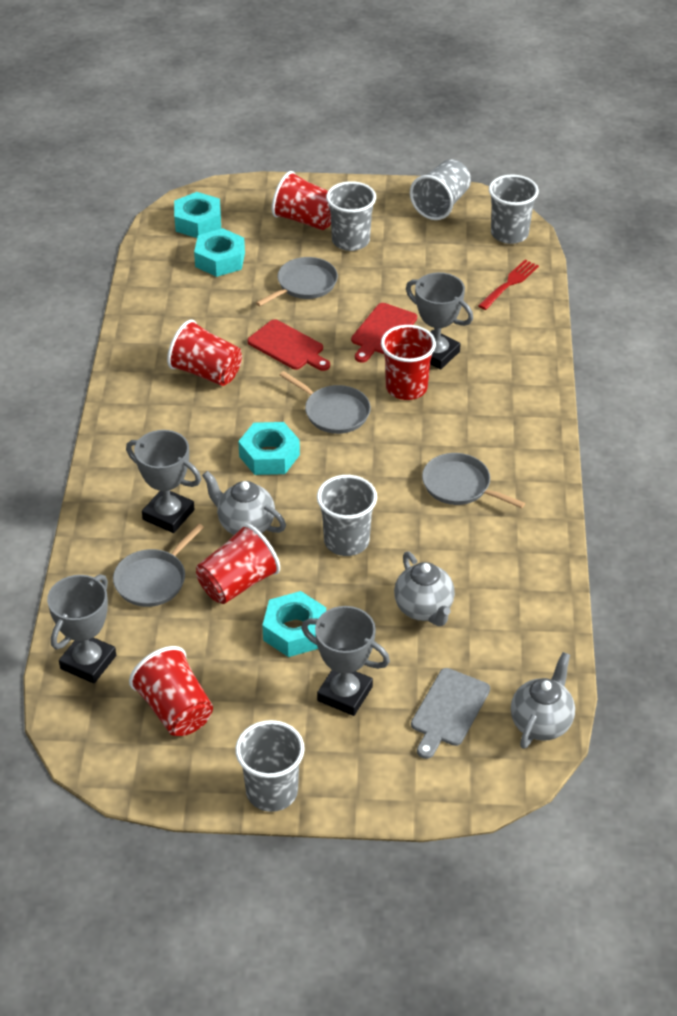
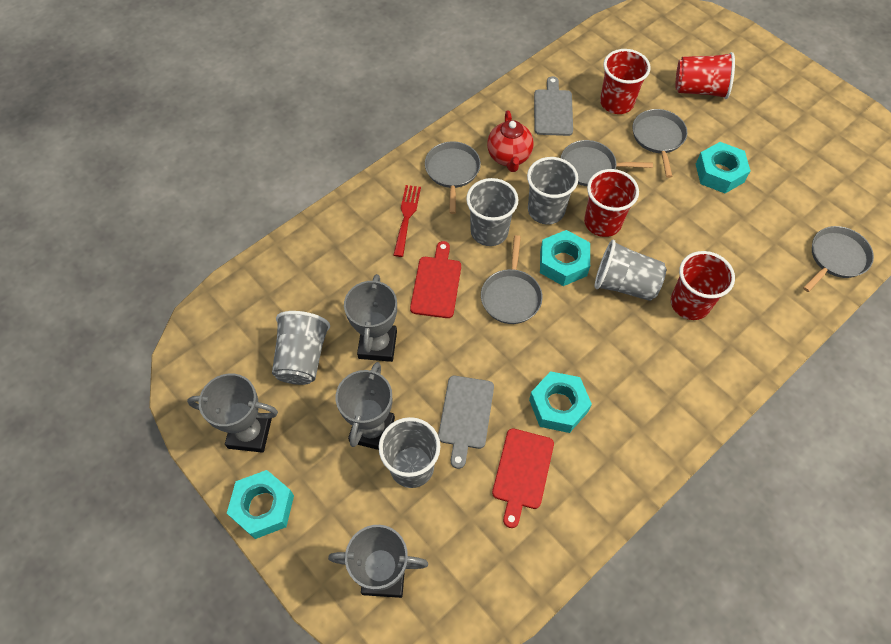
grey cutting board: 1 -> 2
grey pan: 4 -> 5
grey teapot: 3 -> 0
red cup: 5 -> 4
red teapot: 0 -> 1

